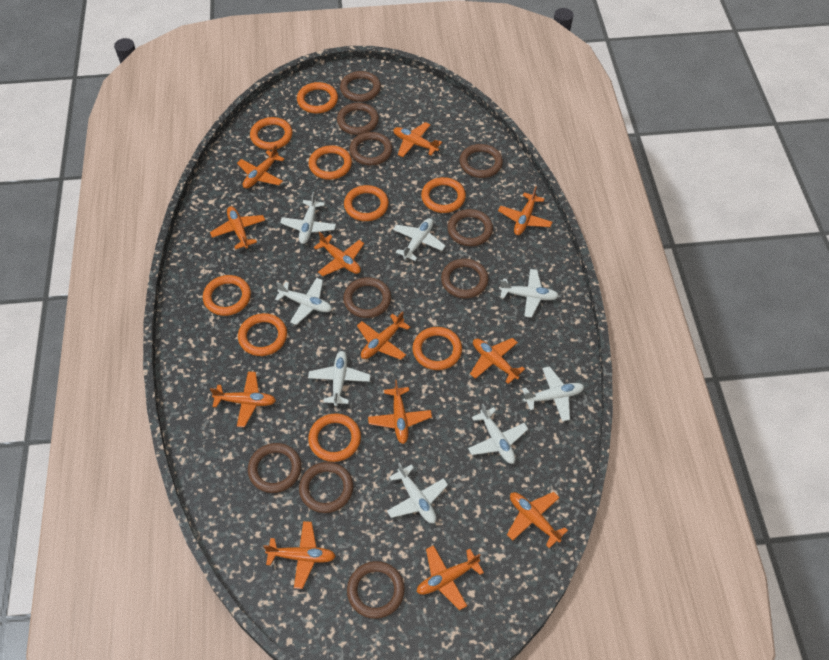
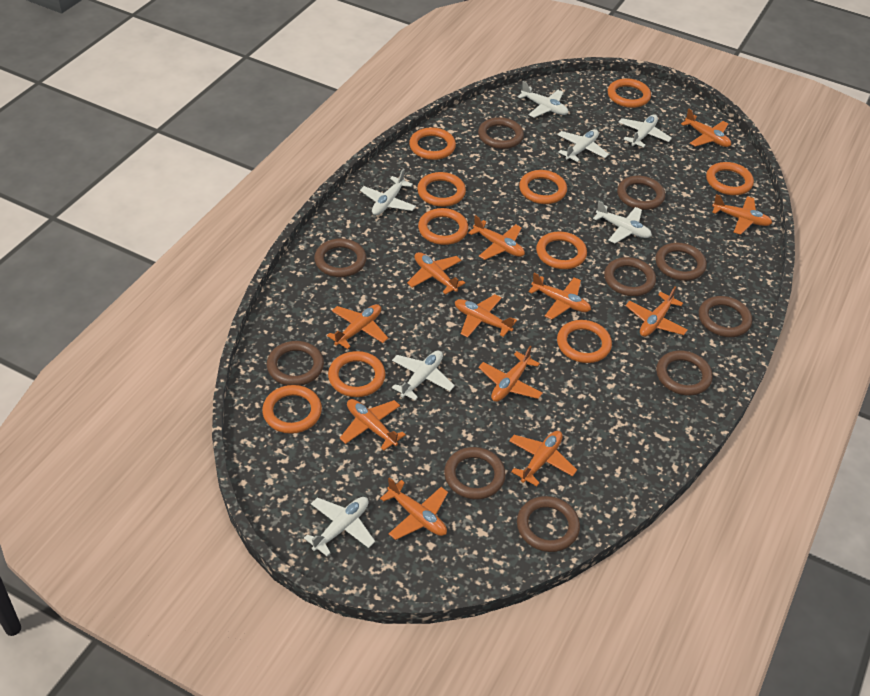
orange ring: 9 -> 10
white plane: 8 -> 7

